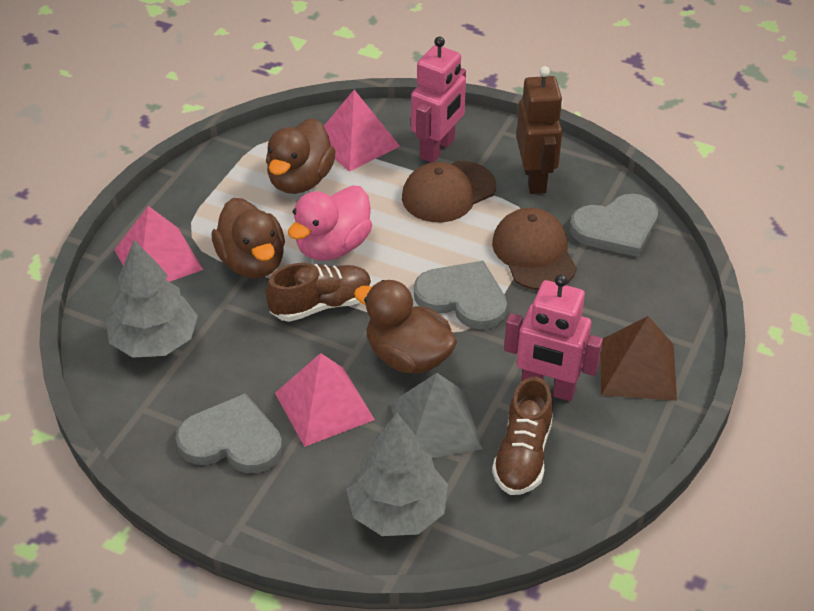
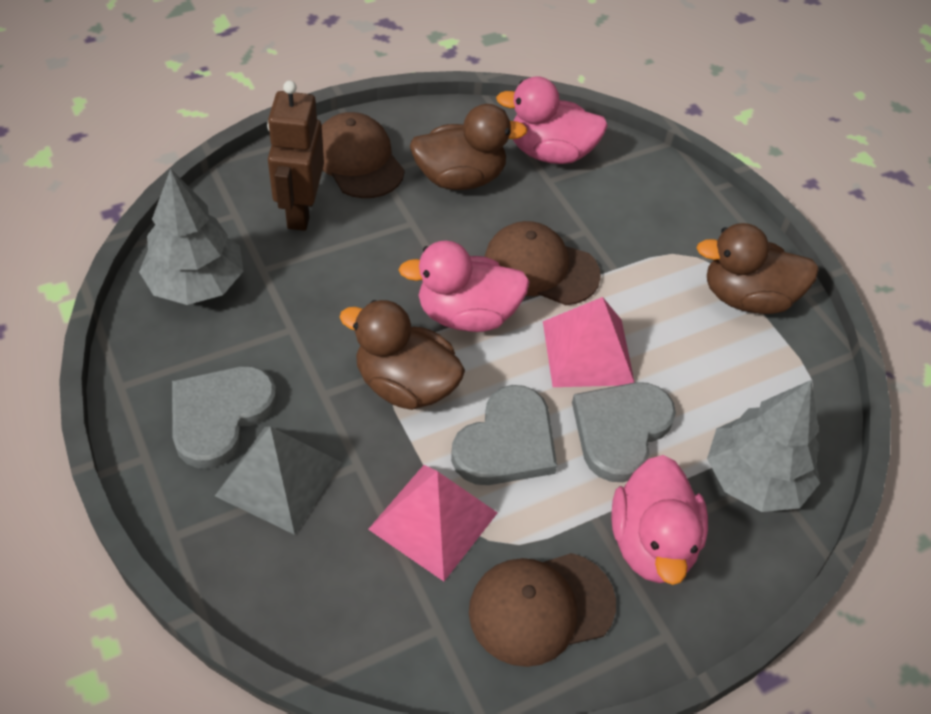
brown cap: 2 -> 3
brown pyramid: 1 -> 0
brown shoe: 2 -> 0
pink duck: 1 -> 3
pink pyramid: 3 -> 2
pink robot: 2 -> 0

